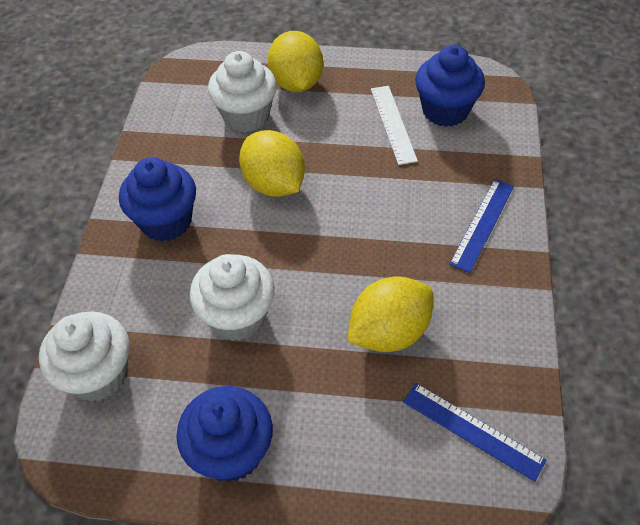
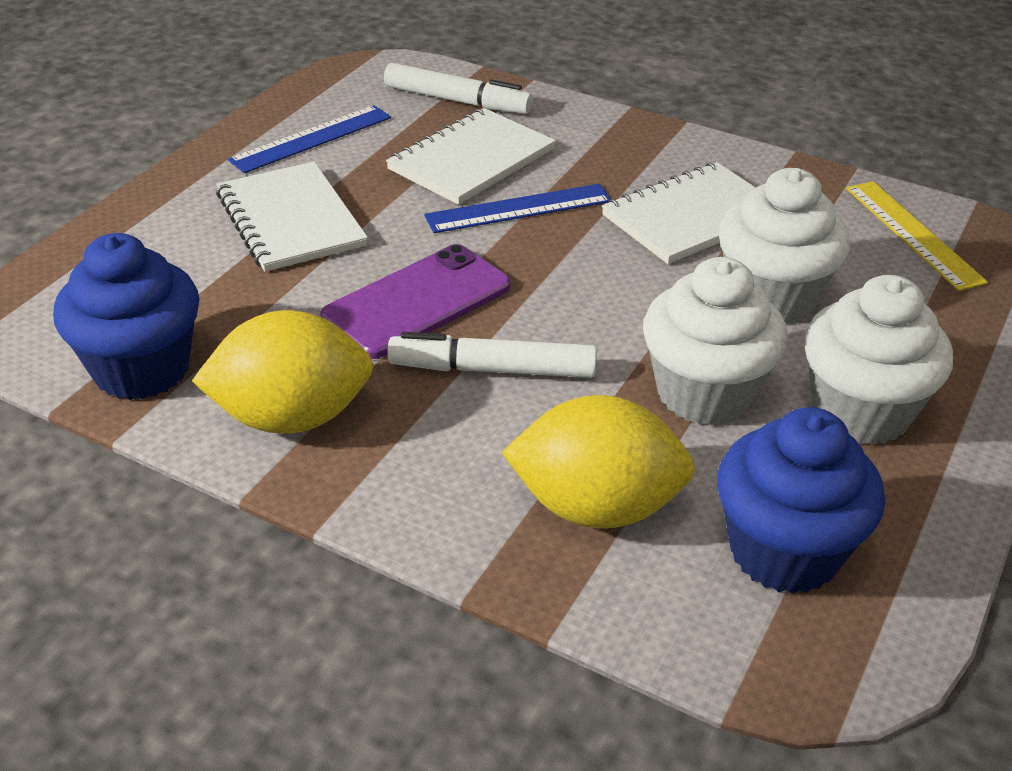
blue cupcake: 3 -> 2
purple phone: 0 -> 1
white marker: 0 -> 2
white notebook: 0 -> 3
white ruler: 1 -> 0
yellow lemon: 3 -> 2
yellow ruler: 0 -> 1

